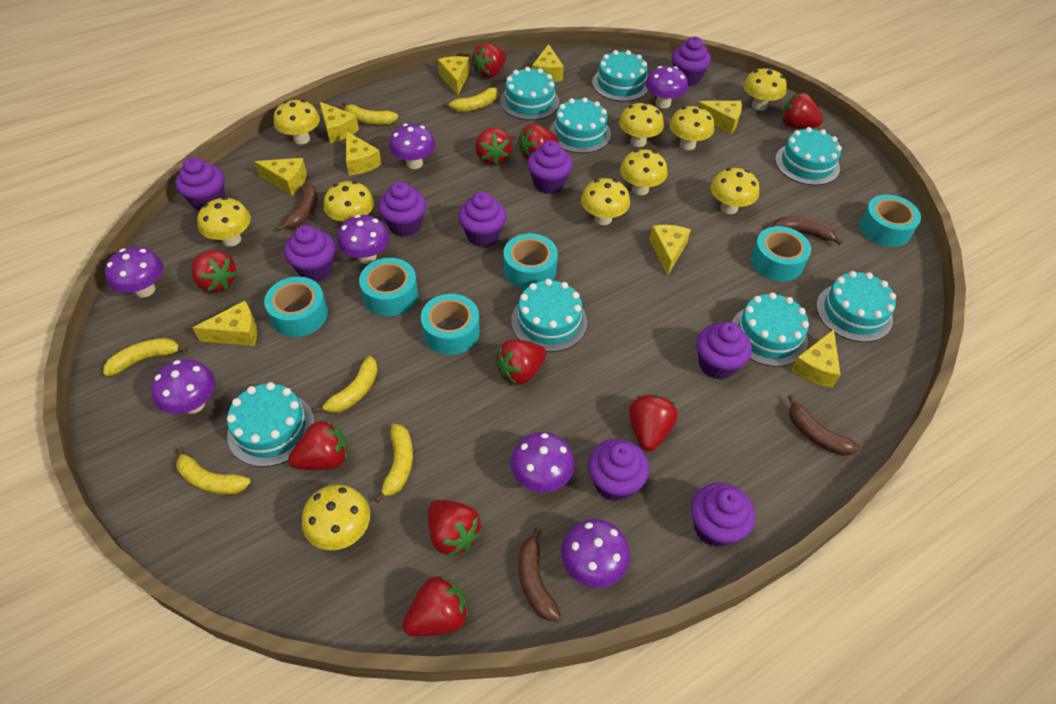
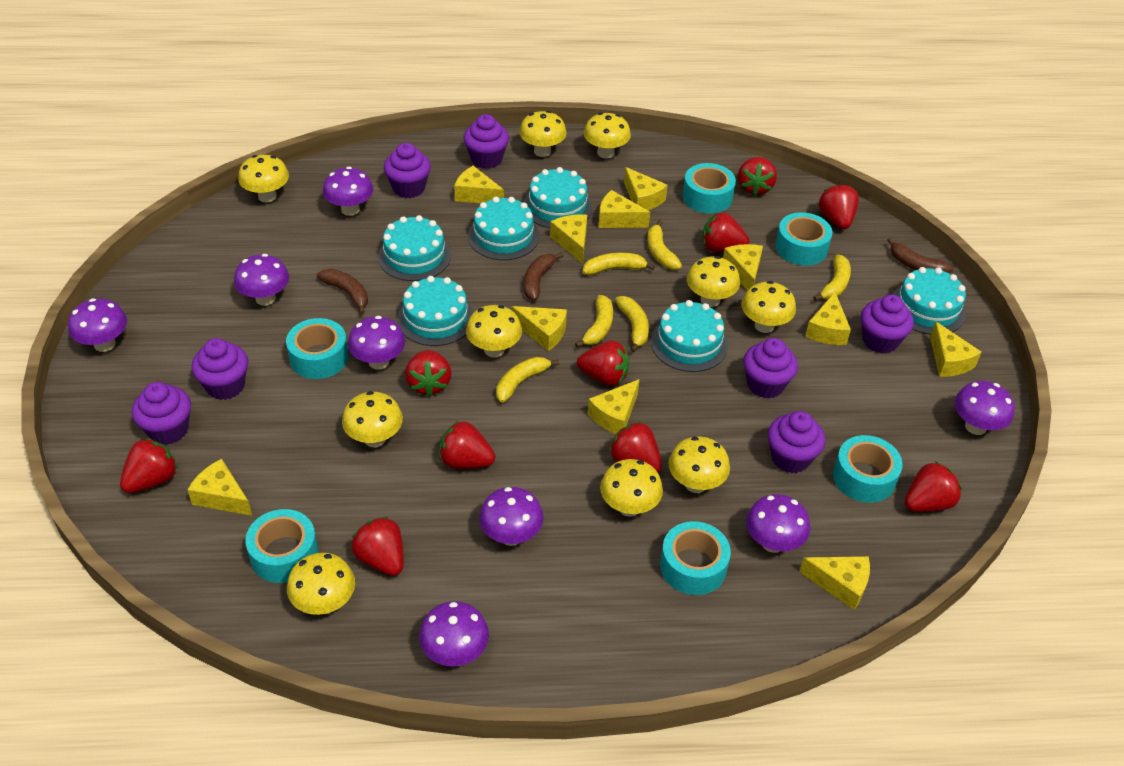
brown banana: 4 -> 3
purple cupcake: 9 -> 7
purple mushroom: 7 -> 8
turquoise cake: 8 -> 6
yellow cheese: 9 -> 11

